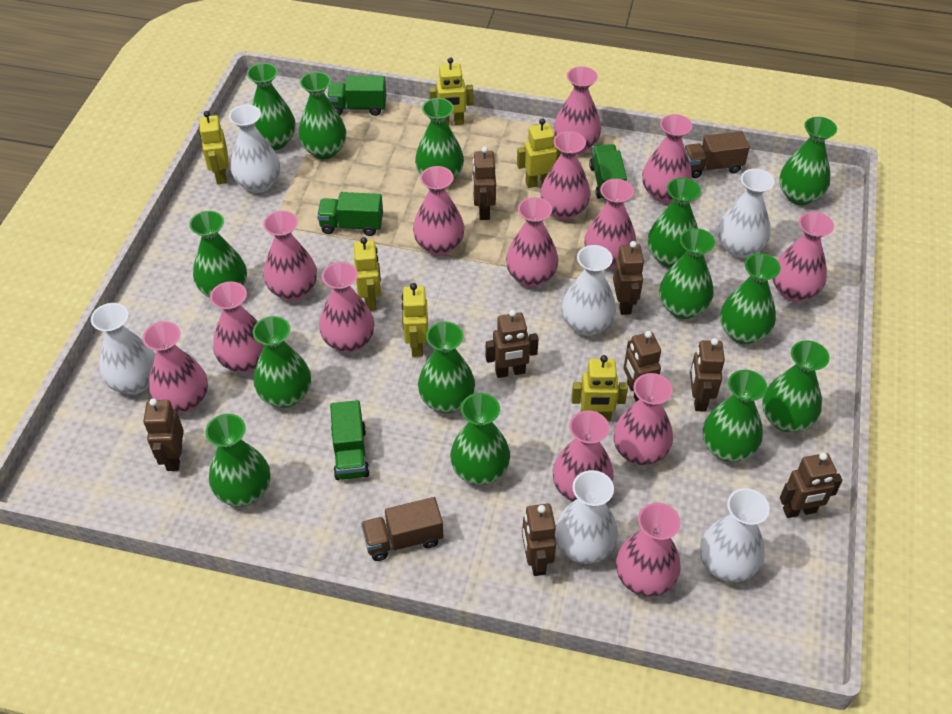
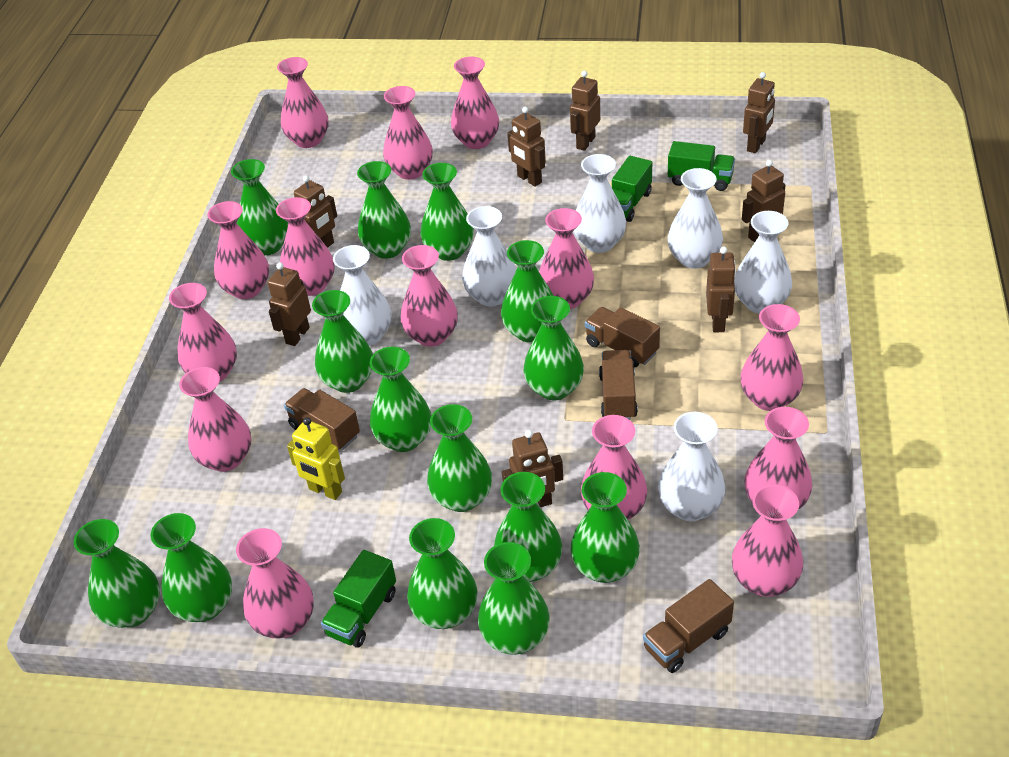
brown truck: 2 -> 4
green truck: 4 -> 3
yellow robot: 6 -> 1

